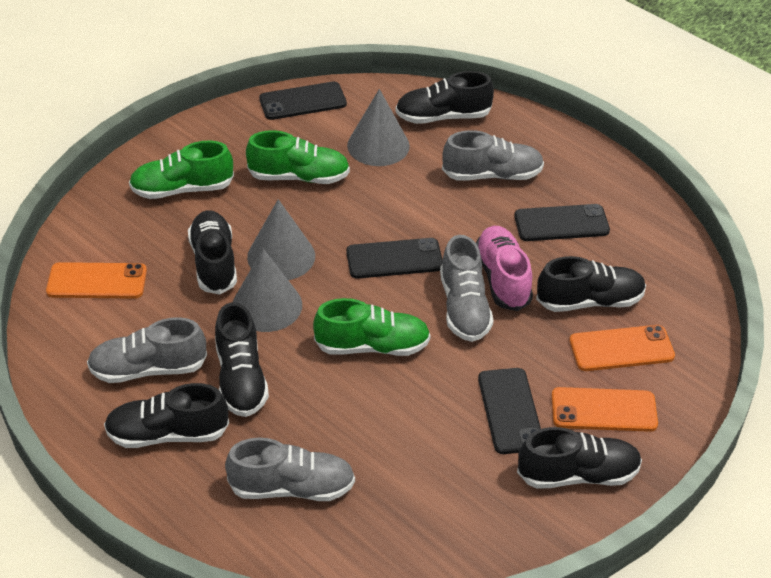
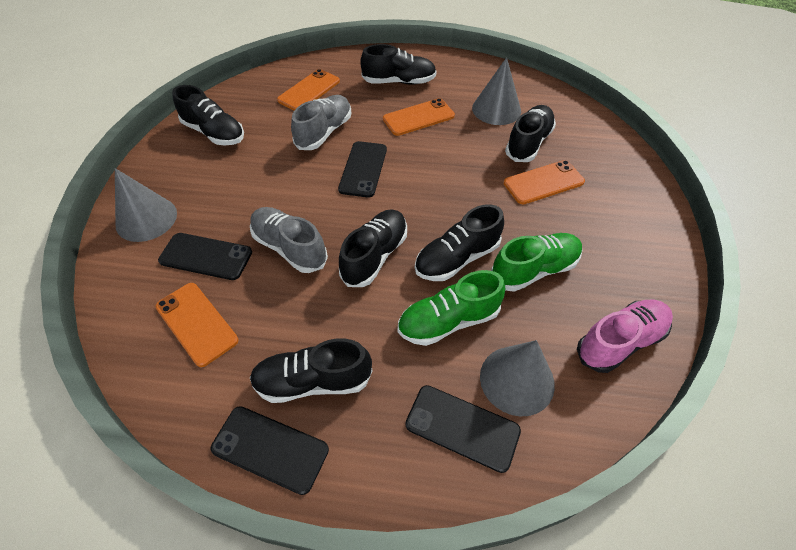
green shoe: 3 -> 2
grey shoe: 4 -> 2
orange phone: 3 -> 4

